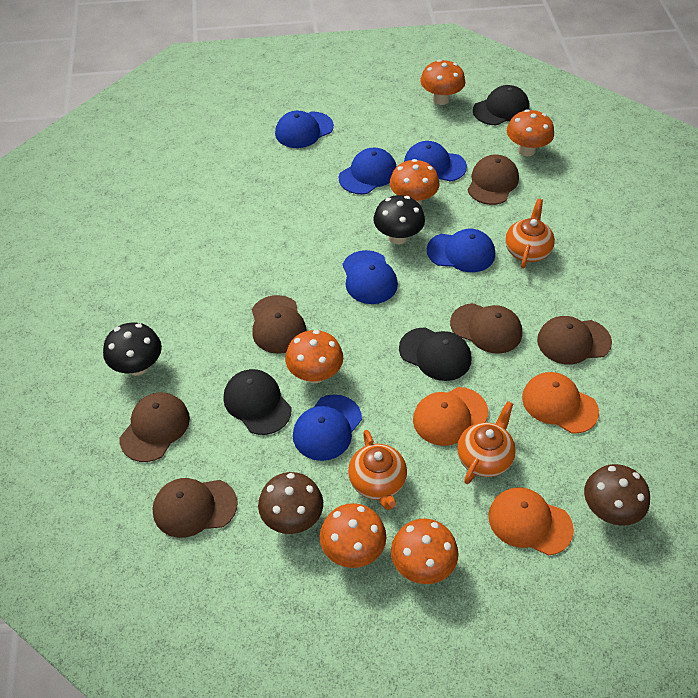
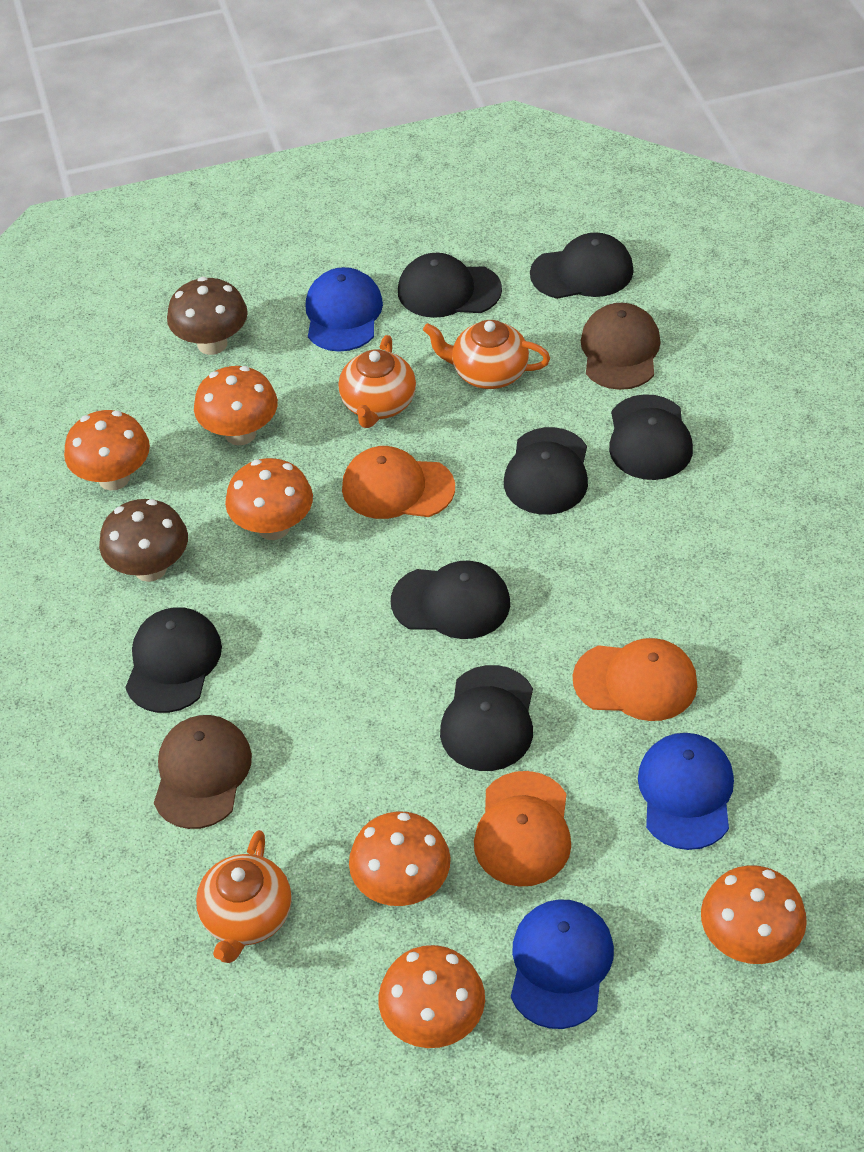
black cap: 3 -> 7
black mushroom: 2 -> 0
blue cap: 6 -> 3
brown cap: 6 -> 2

